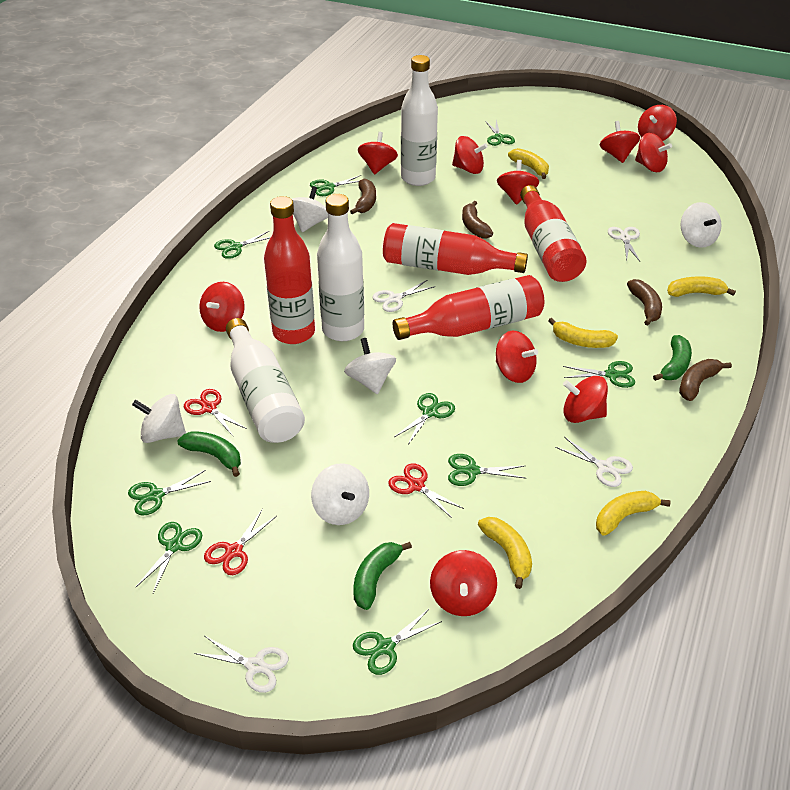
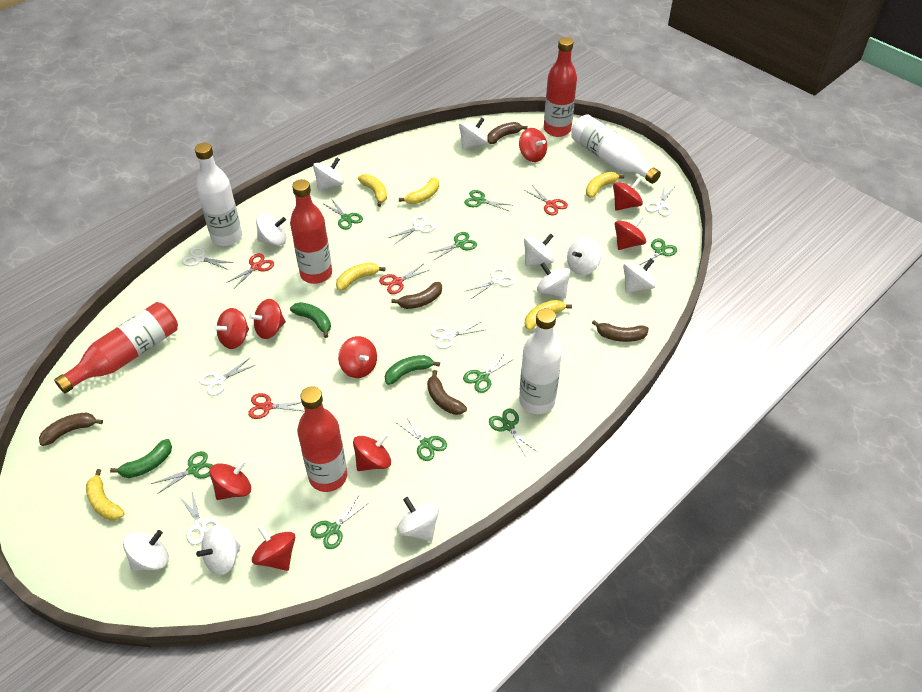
brown banana: 4 -> 5
red scissors: 3 -> 4
red spinning top: 10 -> 9
white scissors: 4 -> 7
white spinning top: 5 -> 10
yellow banana: 5 -> 6

